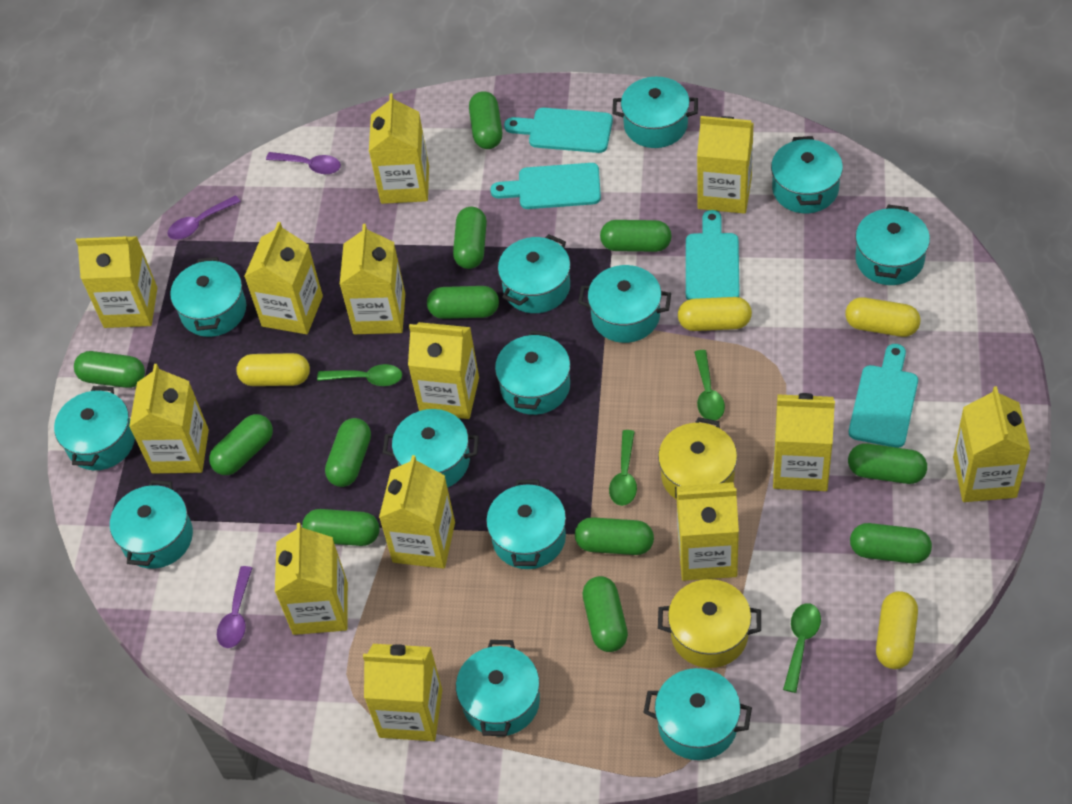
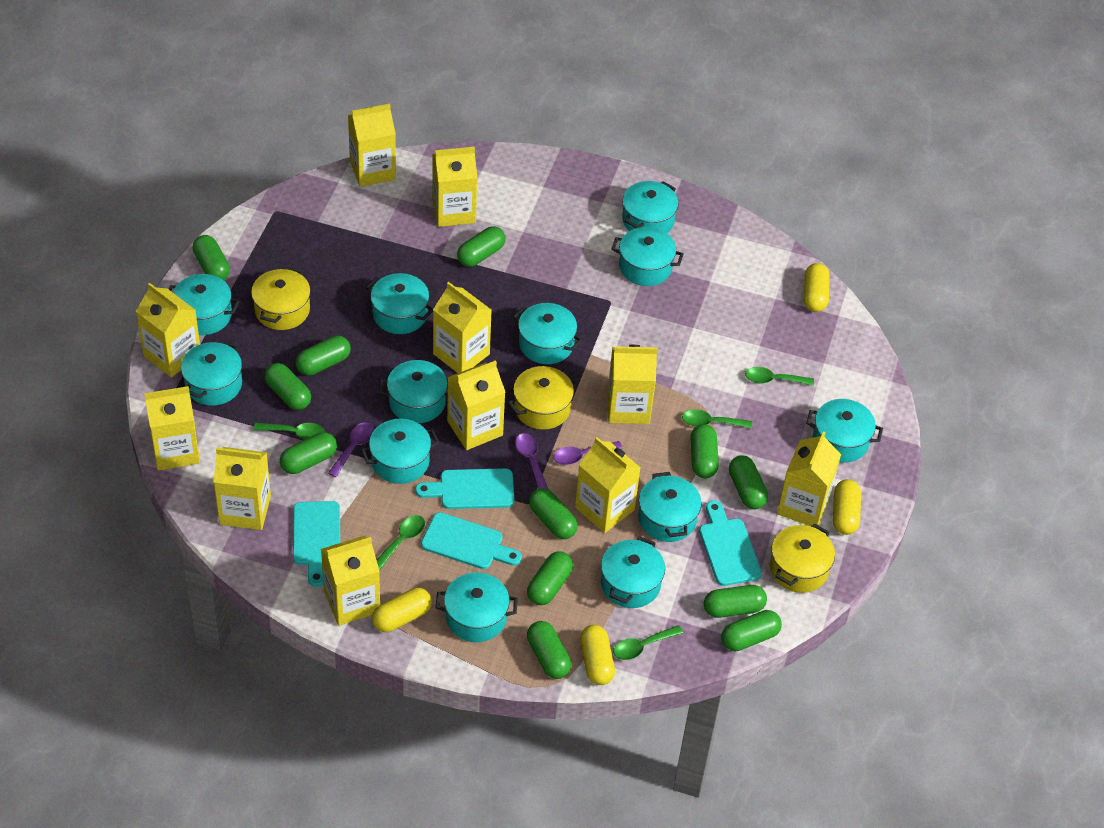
green spoon: 4 -> 5
turquoise pot: 13 -> 12
yellow carton: 13 -> 11
yellow pot: 2 -> 3

